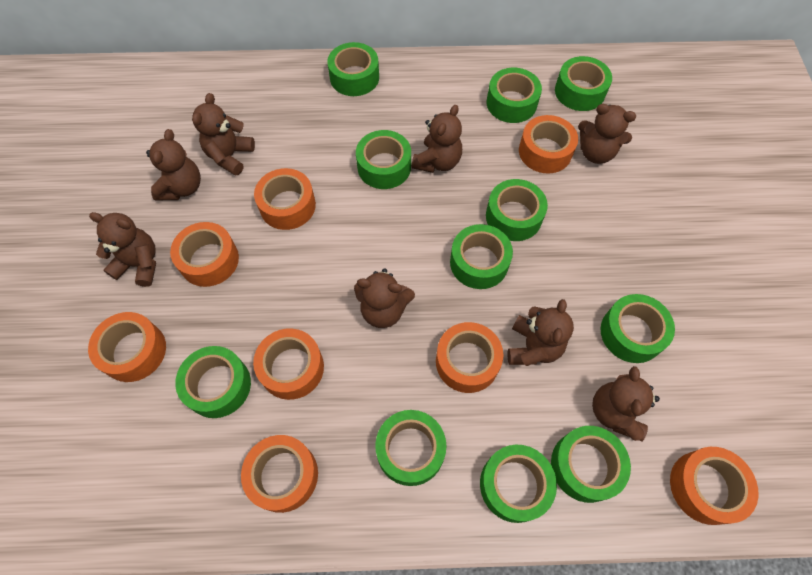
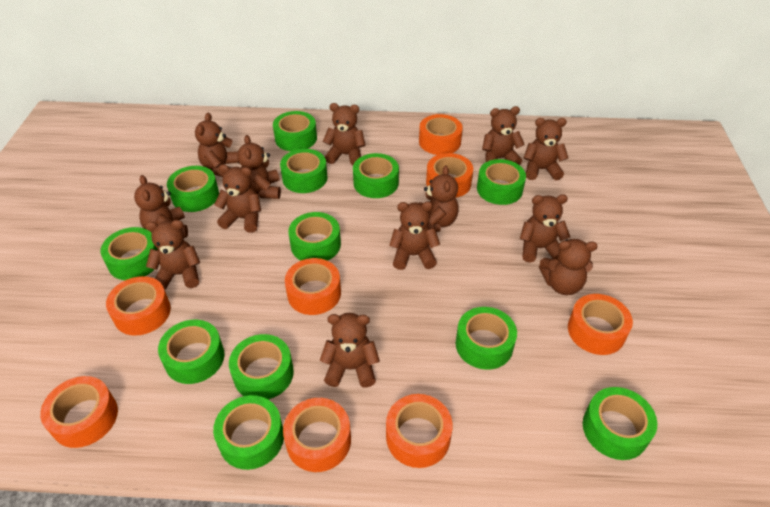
brown teddy bear: 8 -> 13
green tape: 11 -> 12

